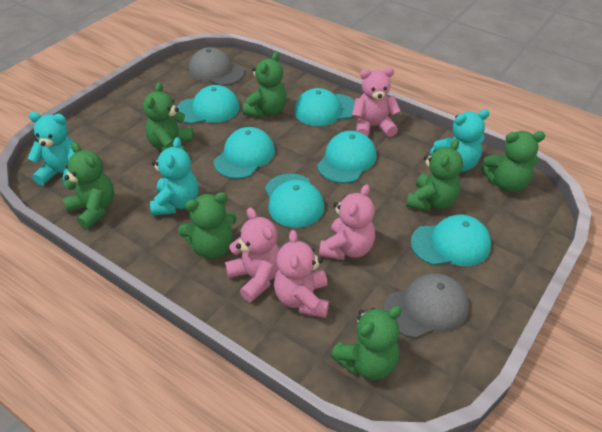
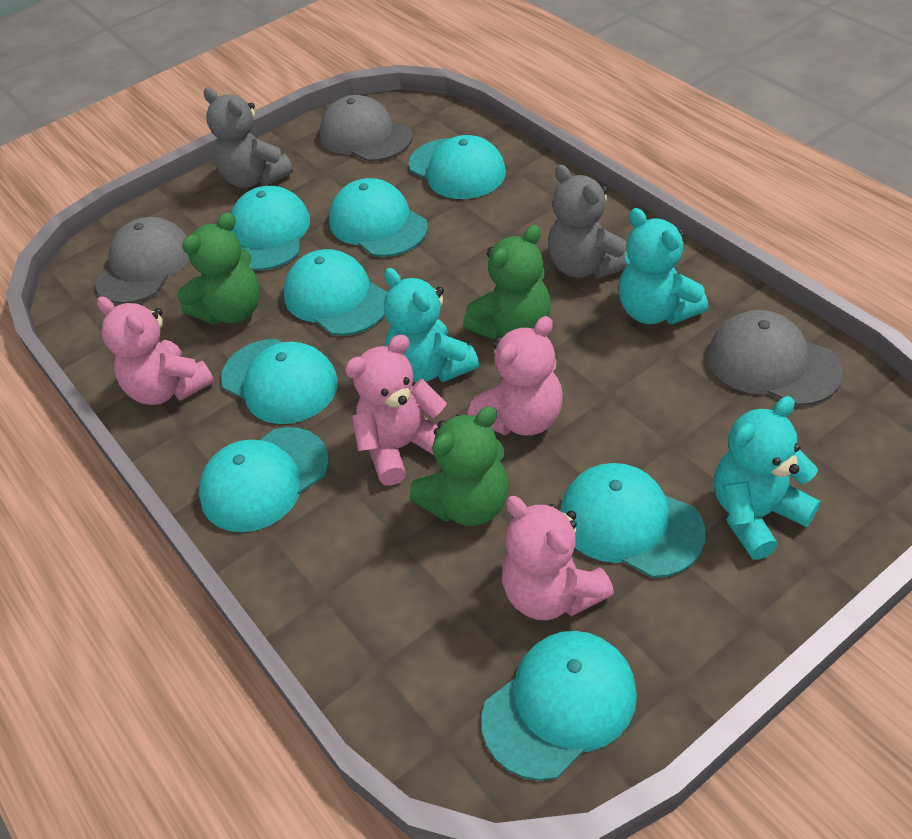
green teddy bear: 7 -> 3
grey cap: 2 -> 3
grey teddy bear: 0 -> 2
turquoise cap: 6 -> 8

